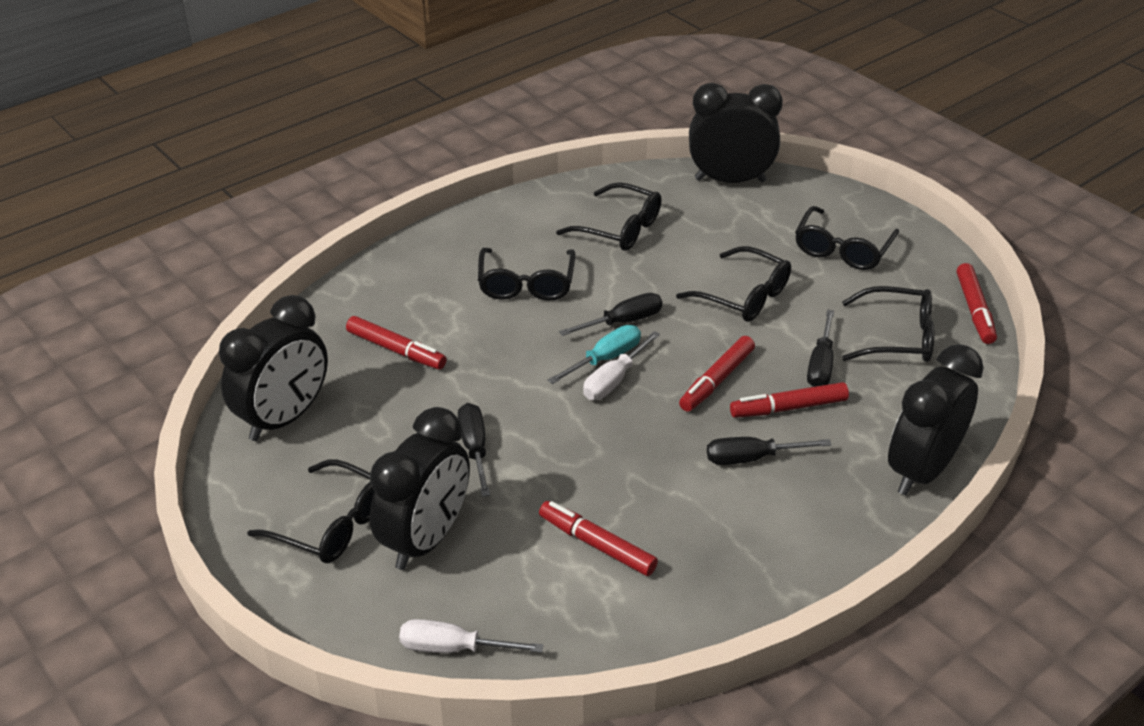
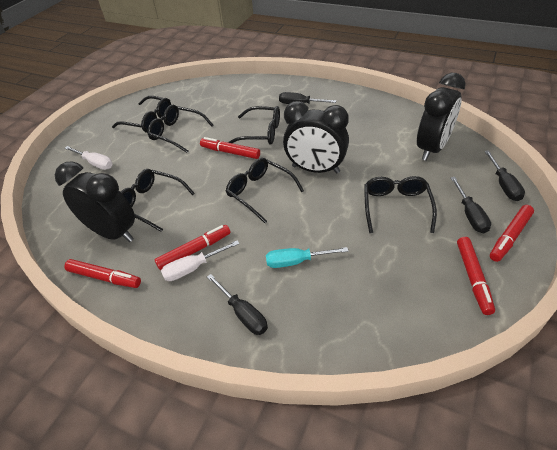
black clock: 4 -> 3

